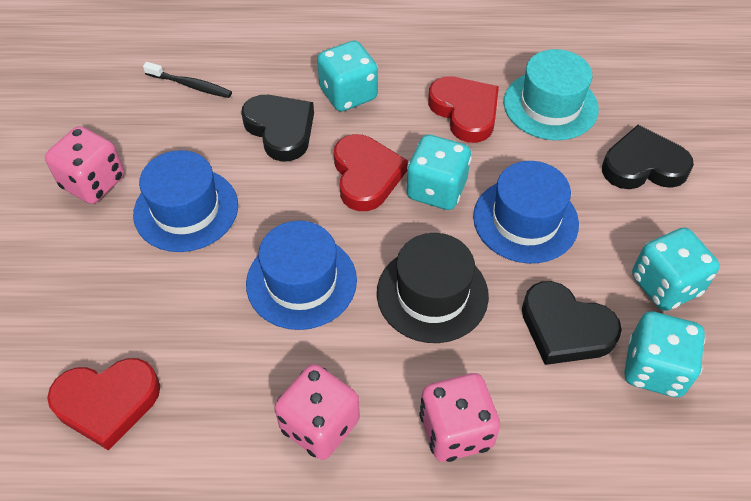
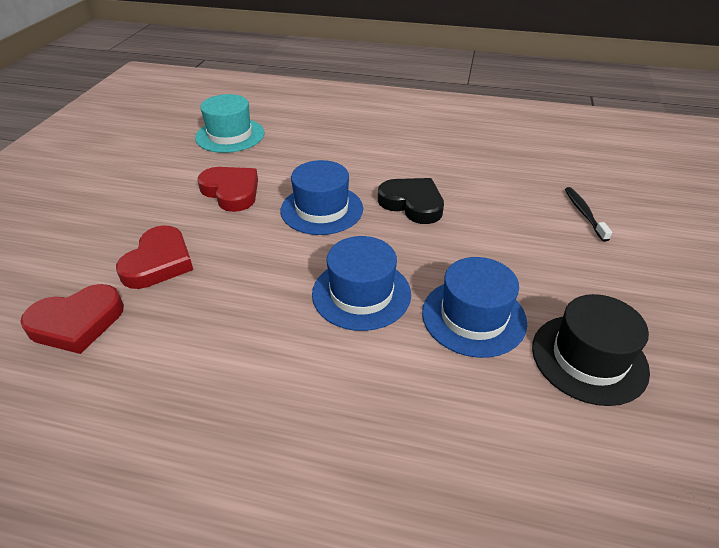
black heart: 3 -> 1
pink dice: 3 -> 0
turquoise dice: 4 -> 0

